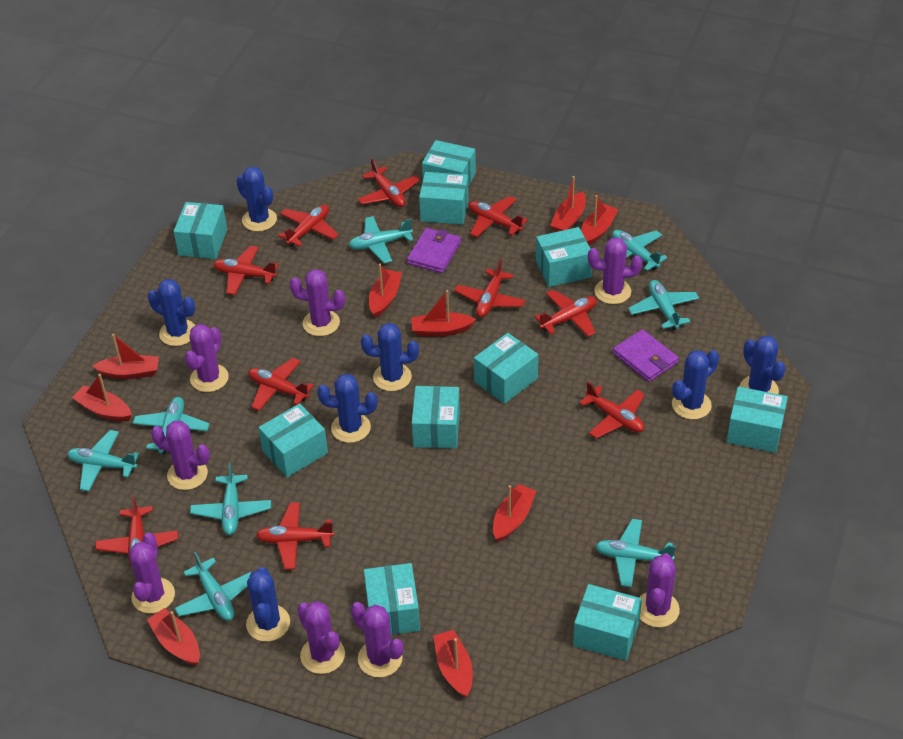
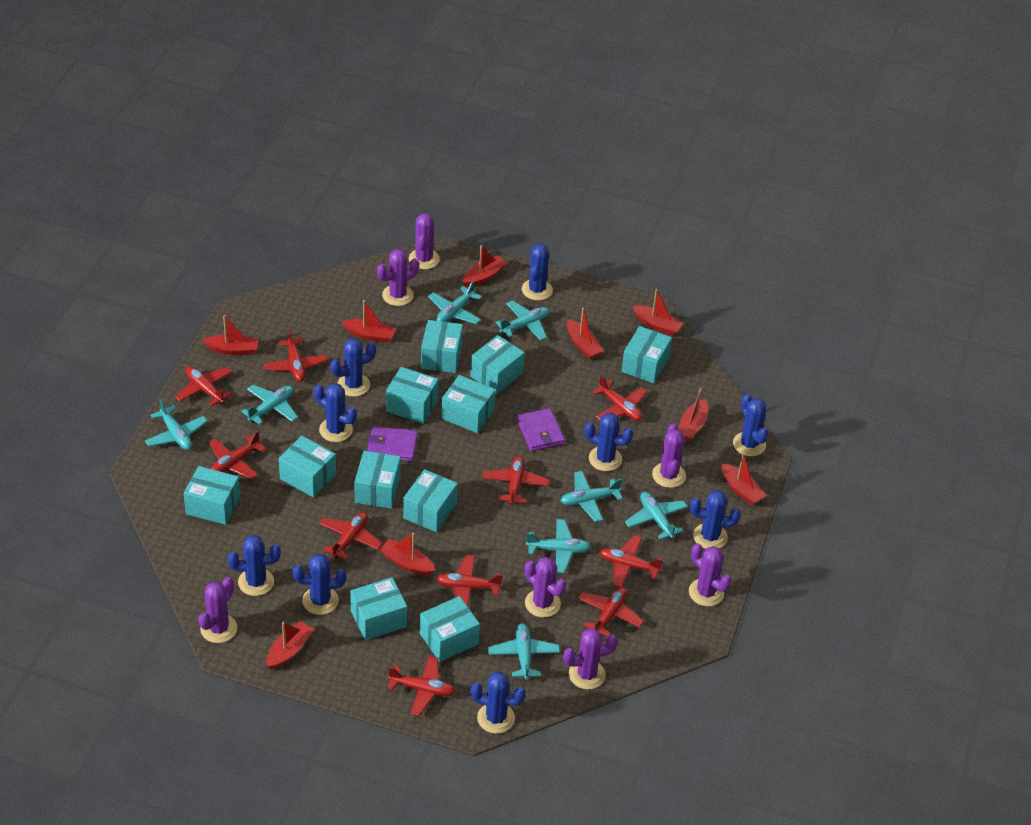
blue cactus: 7 -> 9
purple cactus: 8 -> 7
turquoise box: 10 -> 11

